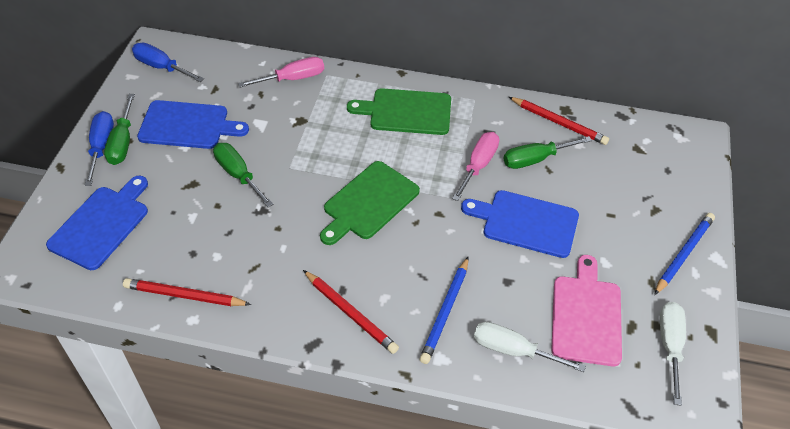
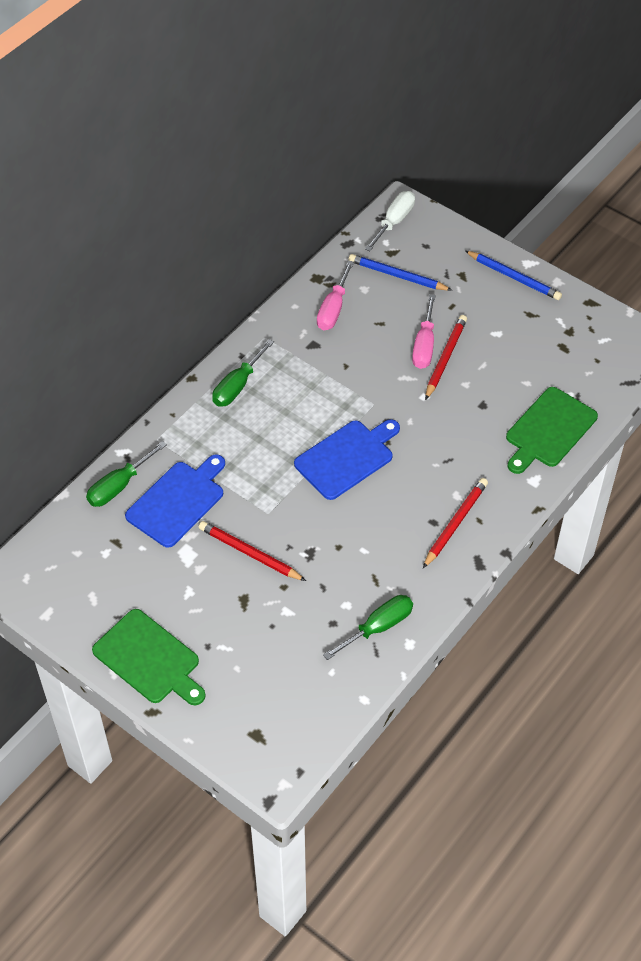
blue cutting board: 3 -> 2
blue screwdriver: 2 -> 0
pink cutting board: 1 -> 0
white screwdriver: 2 -> 1

